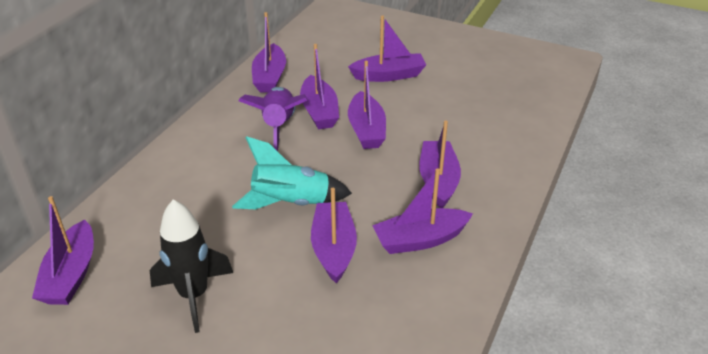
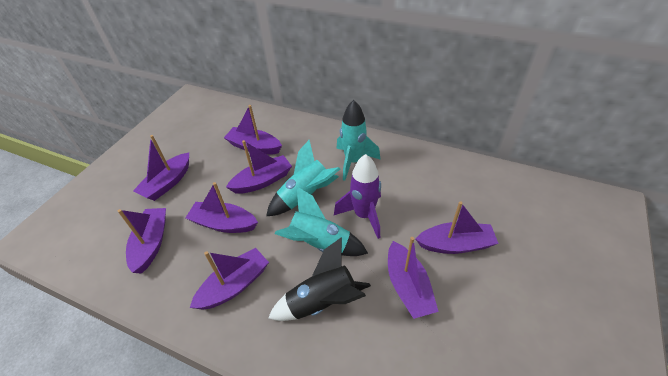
turquoise rocket: 1 -> 3

